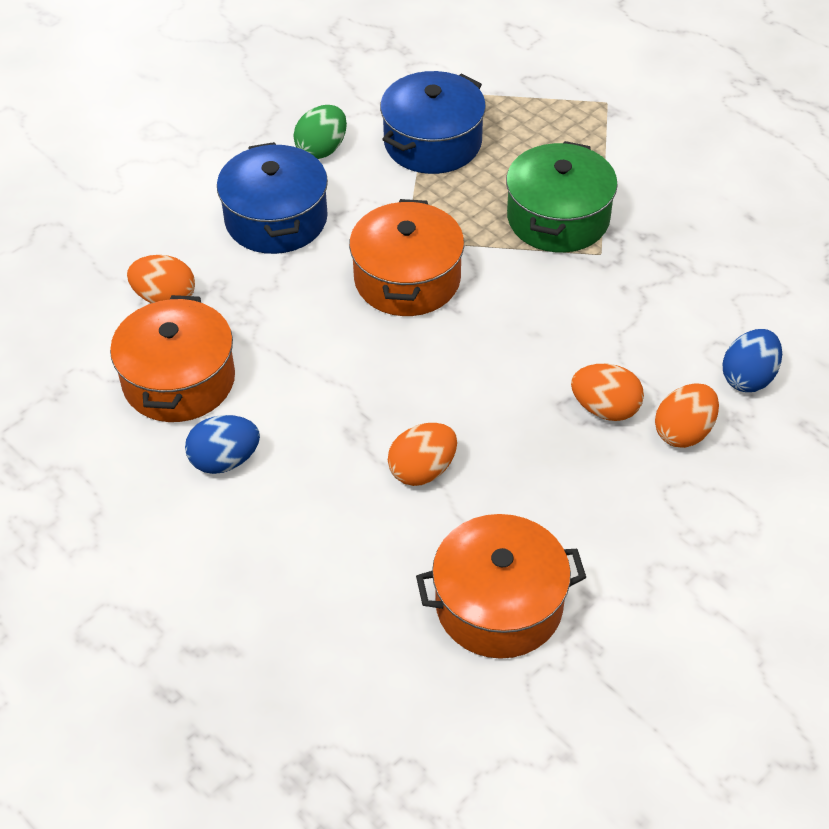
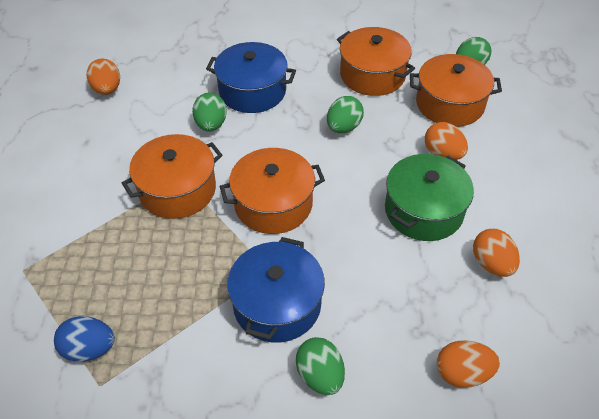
blue egg: 2 -> 1
green egg: 1 -> 4
orange pot: 3 -> 4

